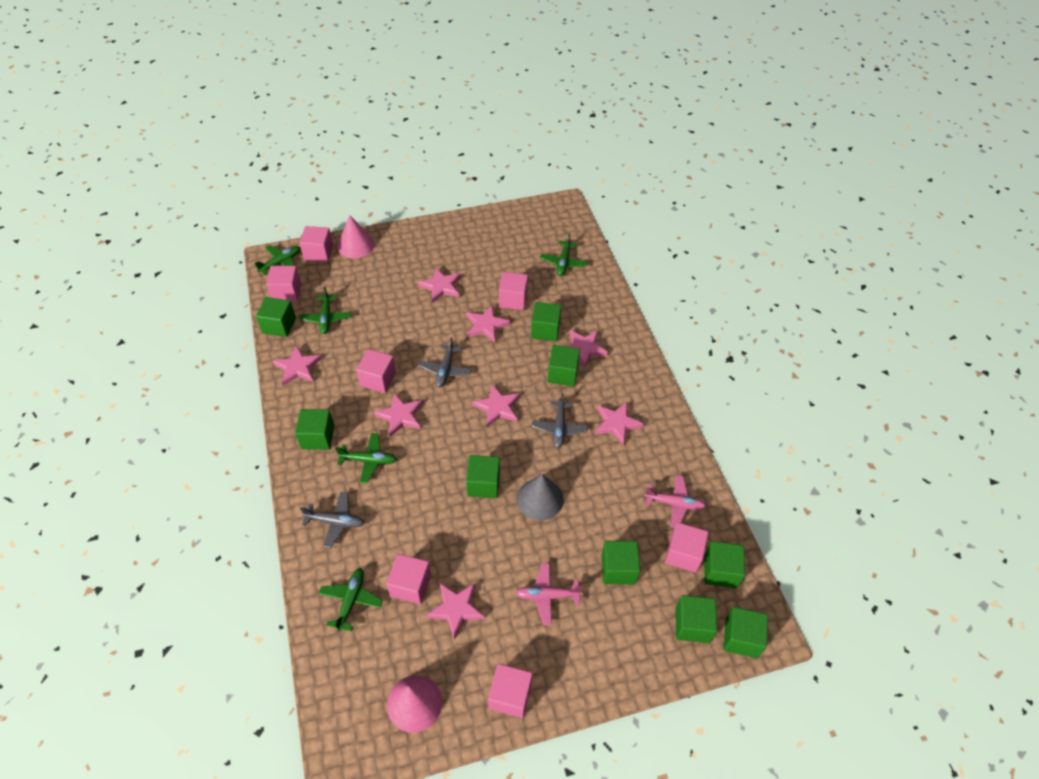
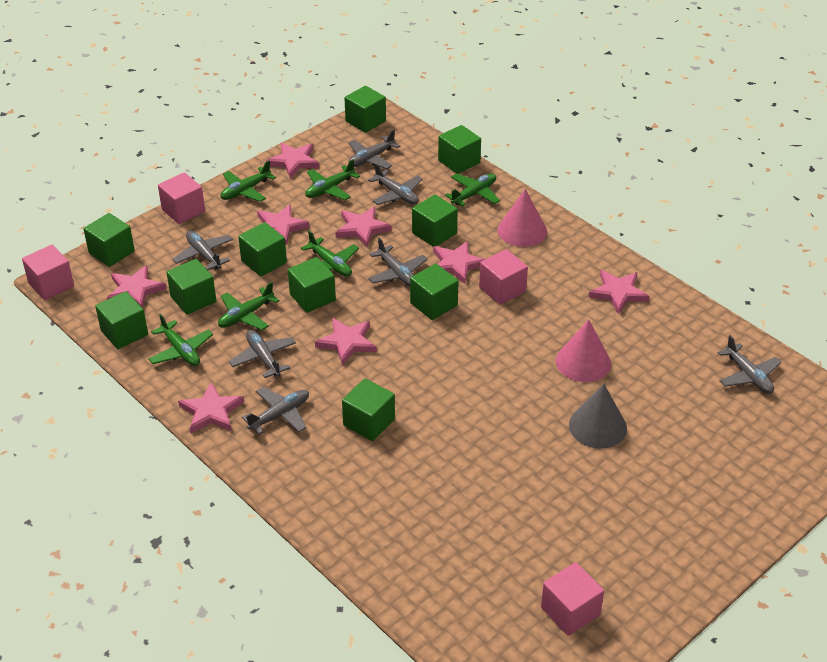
green cube: 9 -> 10
green plane: 5 -> 6
grey plane: 3 -> 7
pink cube: 7 -> 4
pink plane: 2 -> 0

